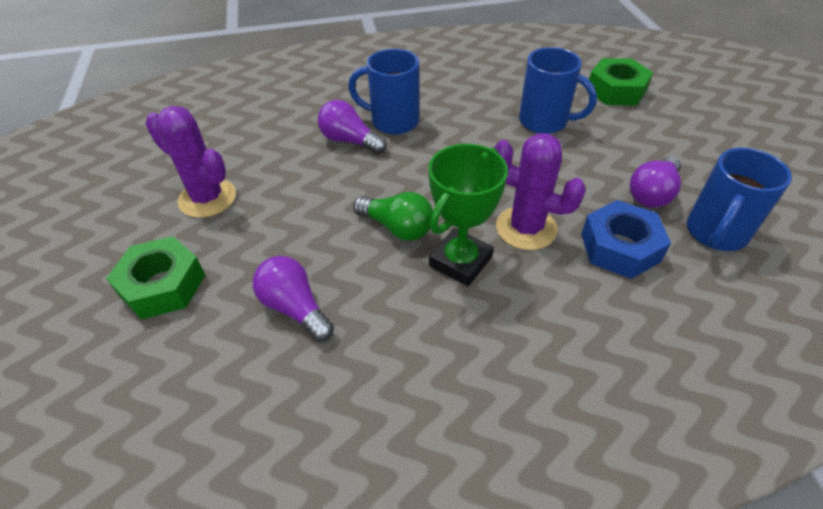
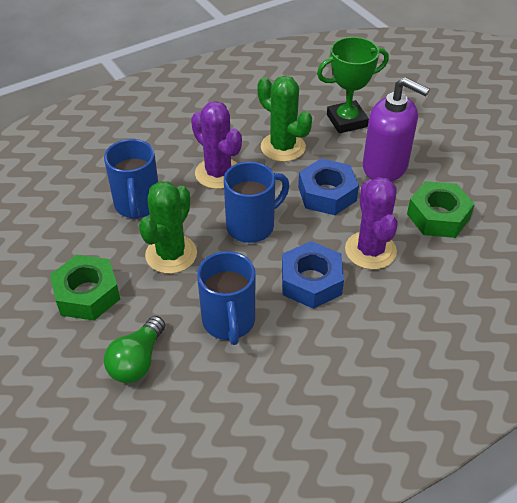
blue nut: 1 -> 2
green cactus: 0 -> 2
purple light bulb: 3 -> 0
purple soap dispenser: 0 -> 1

